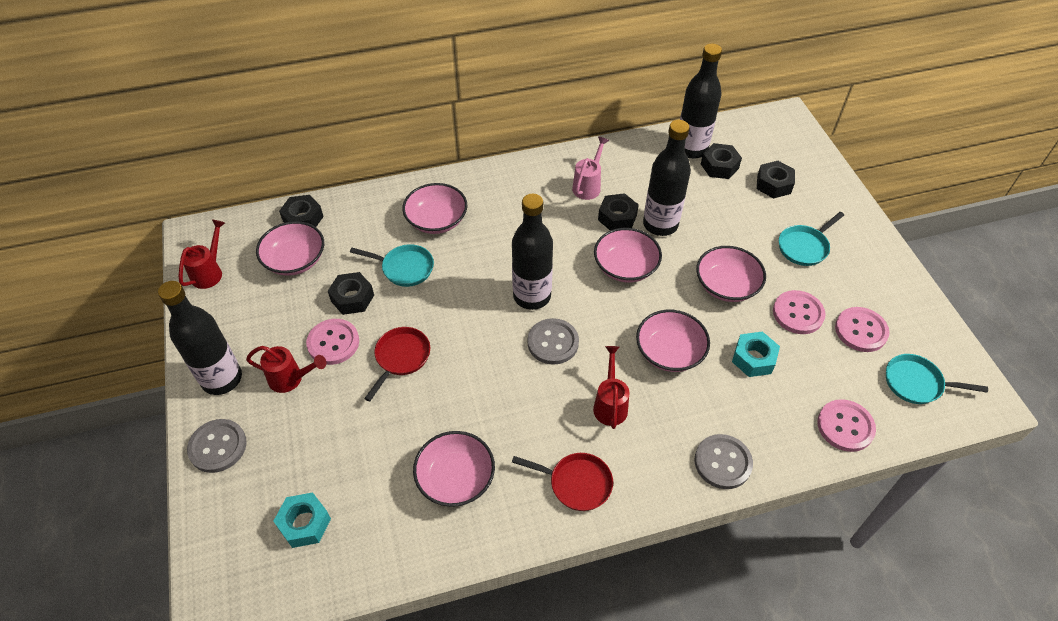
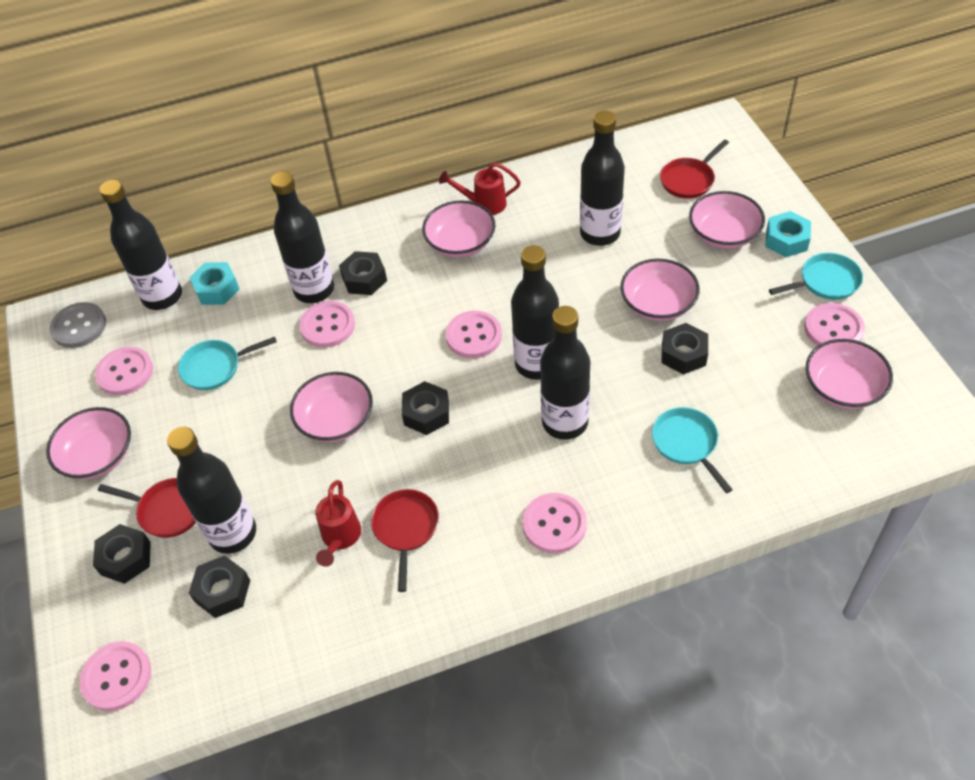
black bottle: 4 -> 6
grey button: 3 -> 1
pink button: 4 -> 6
pink watering can: 1 -> 0
red pan: 2 -> 3
red watering can: 3 -> 2

